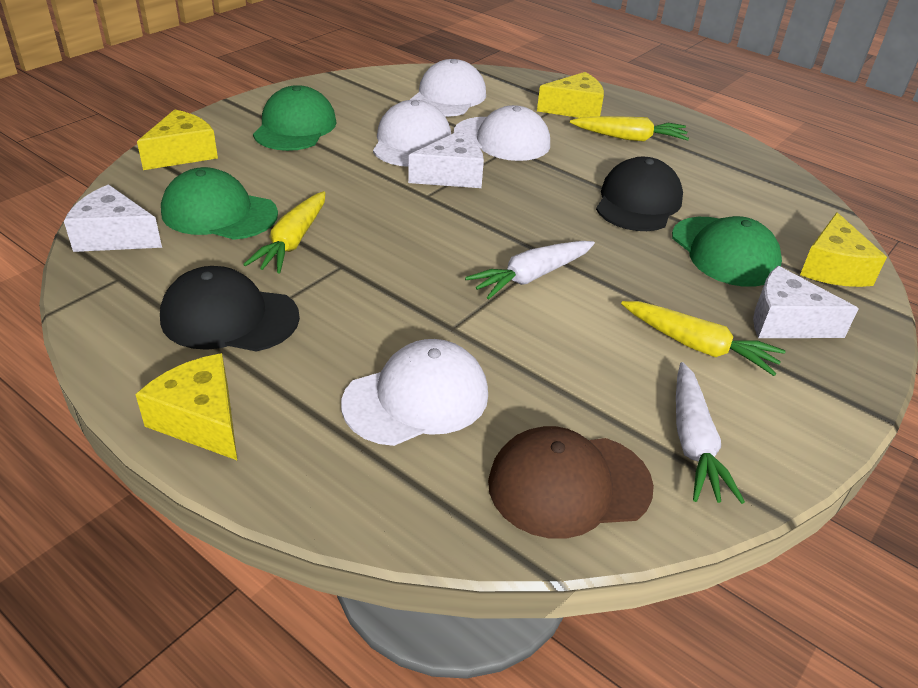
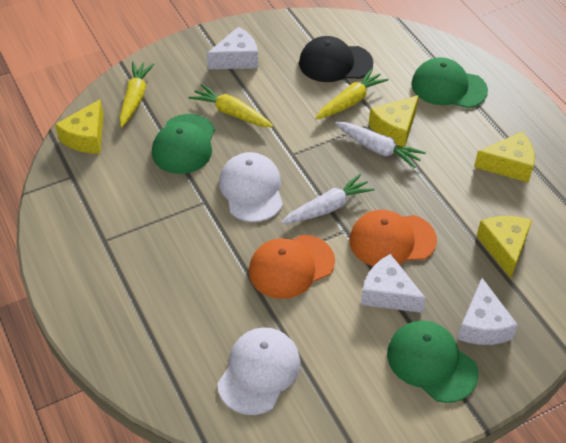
black cap: 2 -> 1
brown cap: 1 -> 0
orange cap: 0 -> 2
white cap: 4 -> 2

